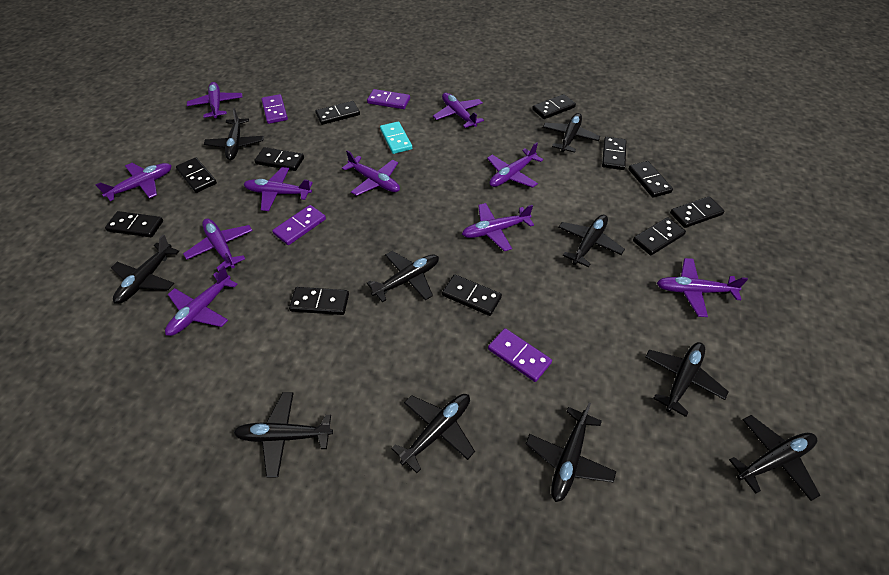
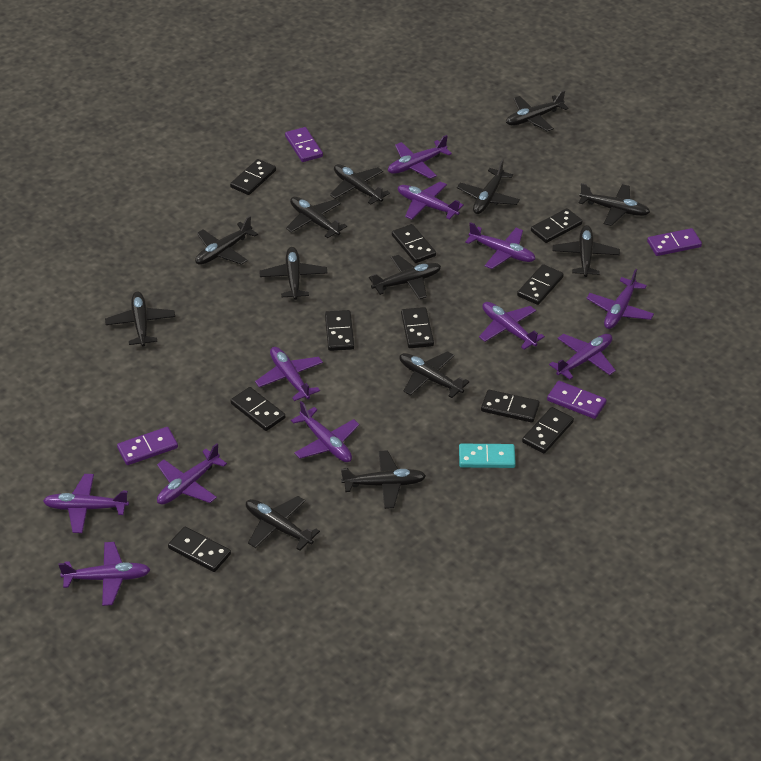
black domino: 11 -> 10
black plane: 10 -> 13
purple plane: 10 -> 11

